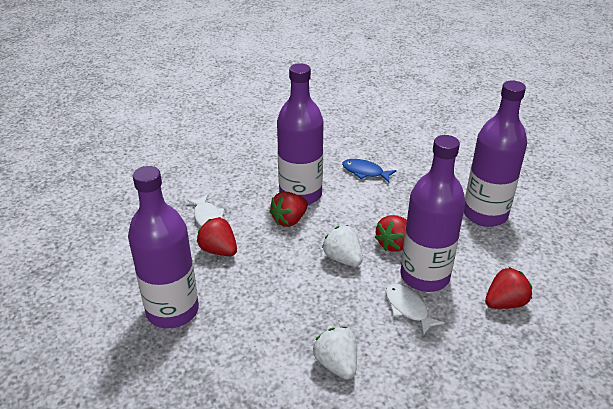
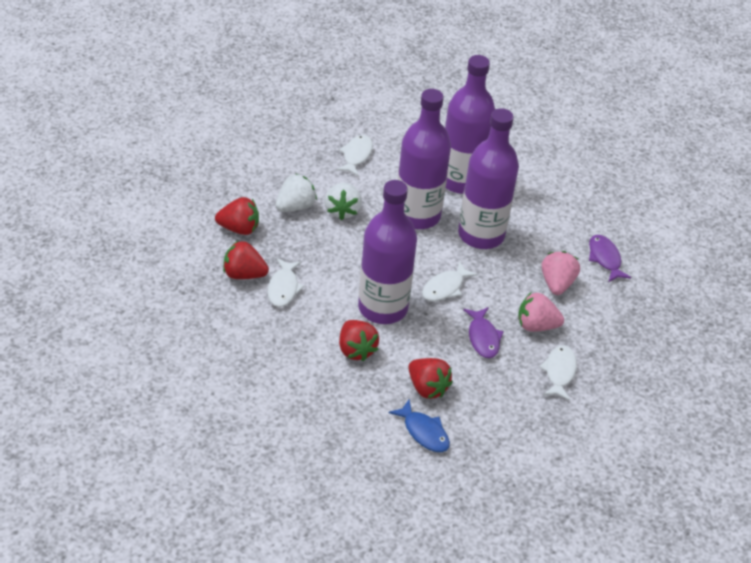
pink strawberry: 0 -> 2
purple fish: 0 -> 2
white fish: 2 -> 4

